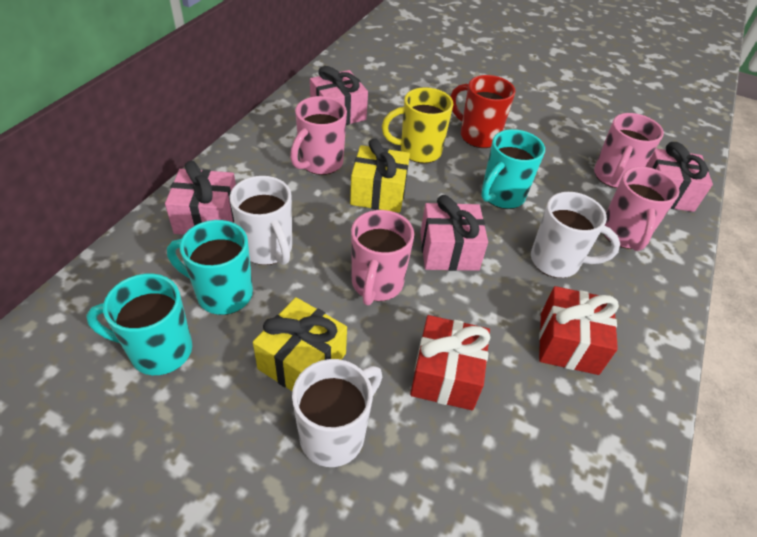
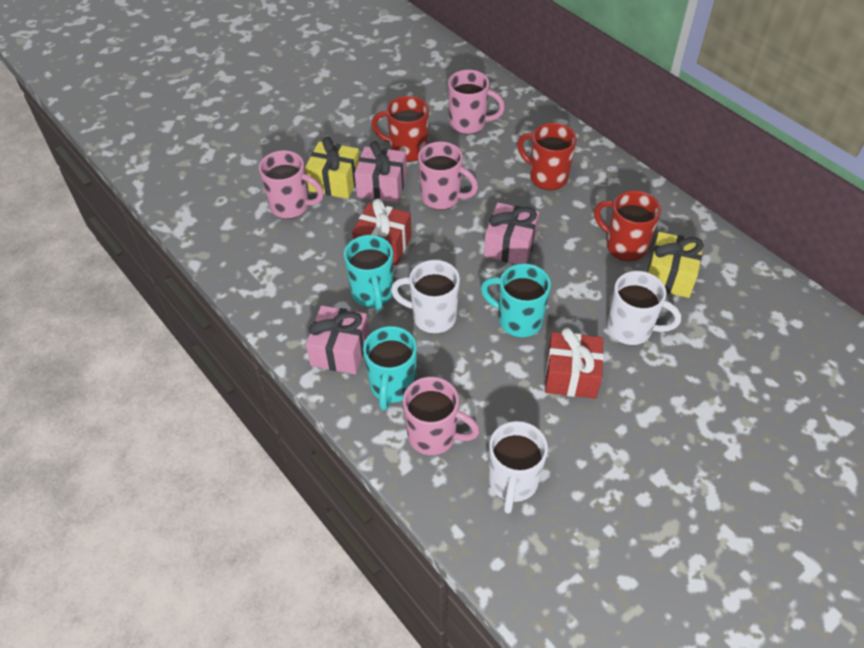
pink gift: 4 -> 3
red mug: 1 -> 3
yellow mug: 1 -> 0

